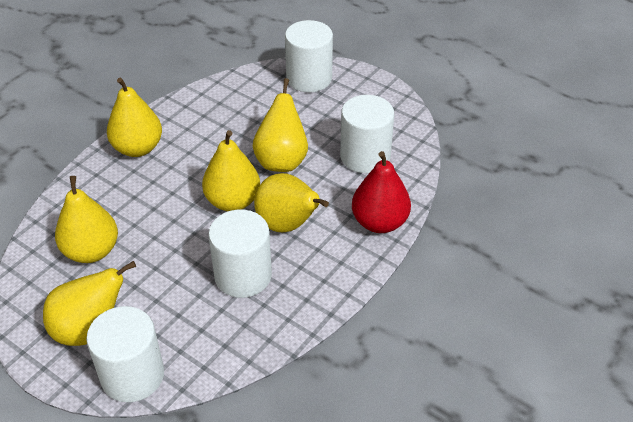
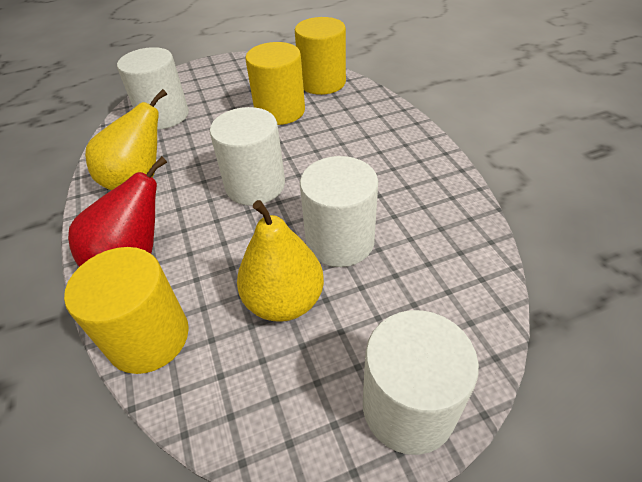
yellow cylinder: 0 -> 3
yellow pear: 6 -> 2

